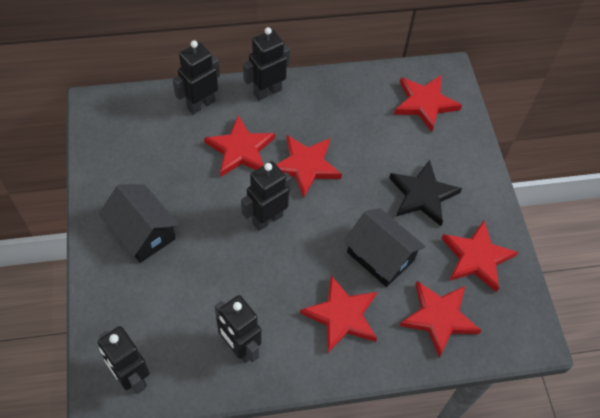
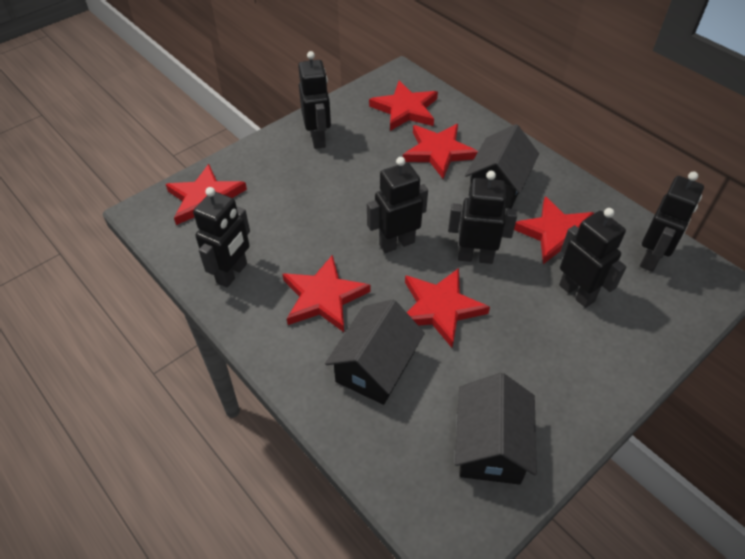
black house: 2 -> 3
black robot: 5 -> 6
black star: 1 -> 0

